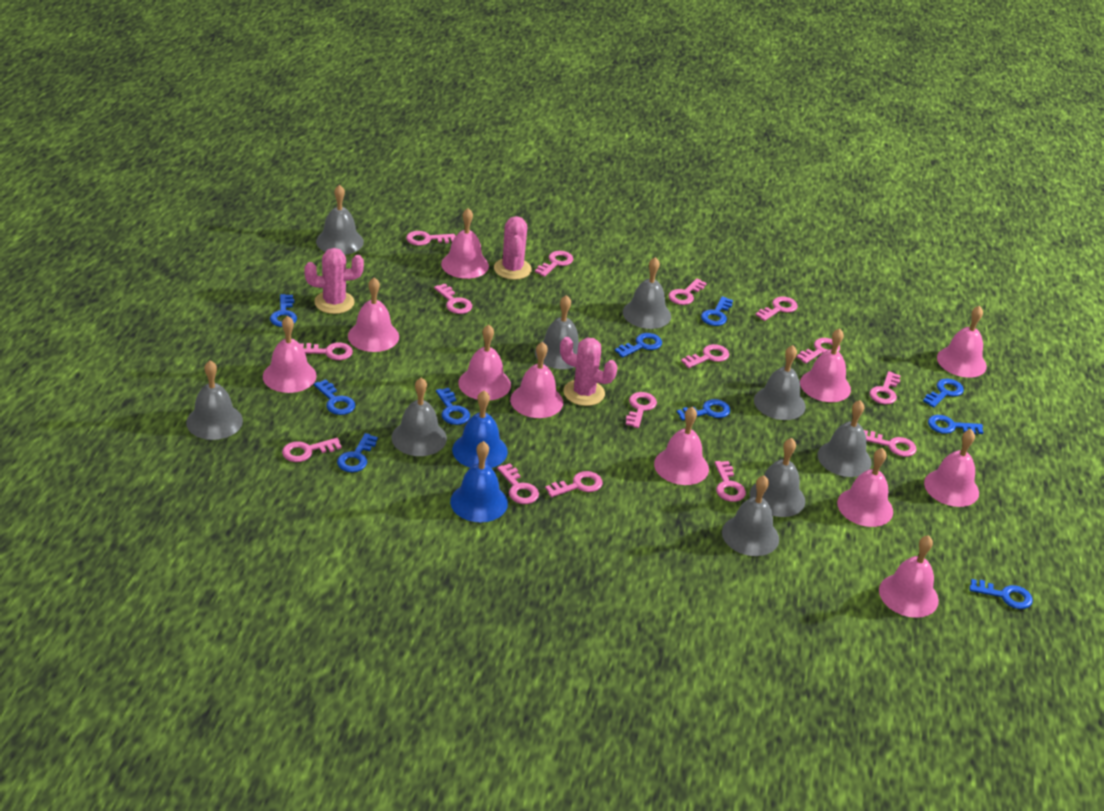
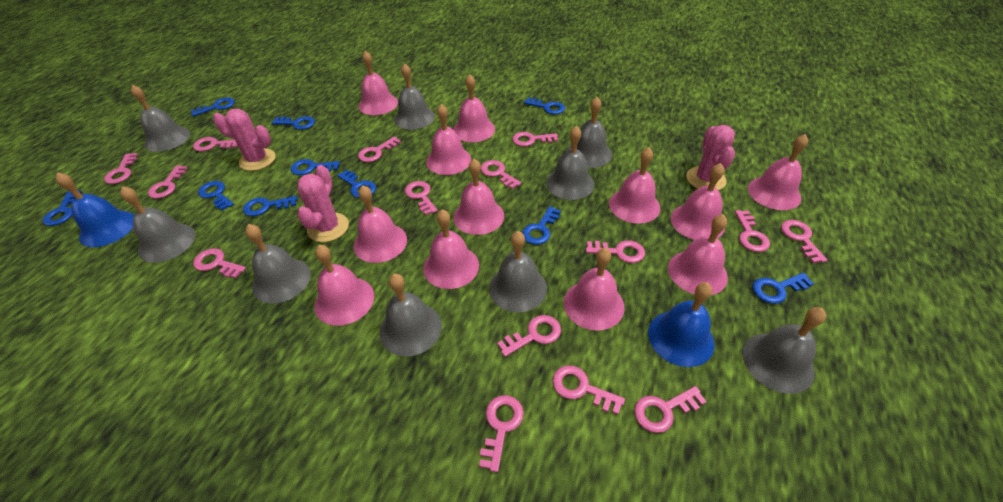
pink bell: 11 -> 12

